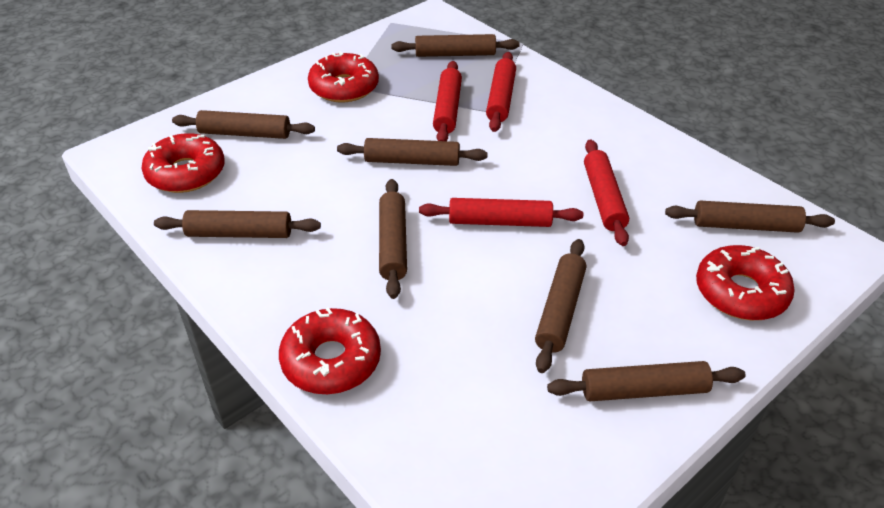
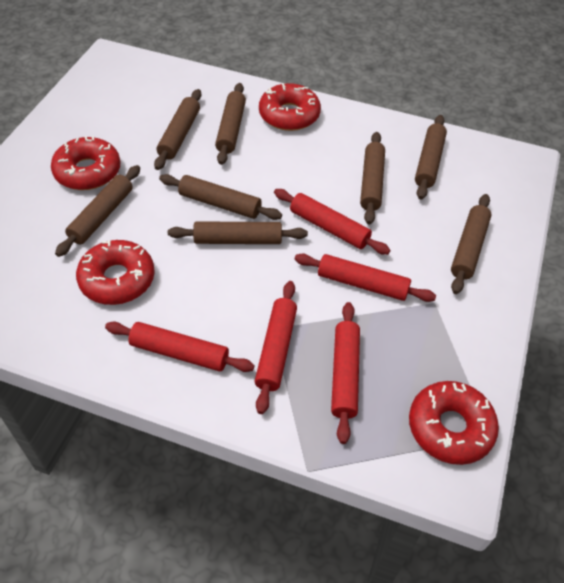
red rolling pin: 4 -> 5

